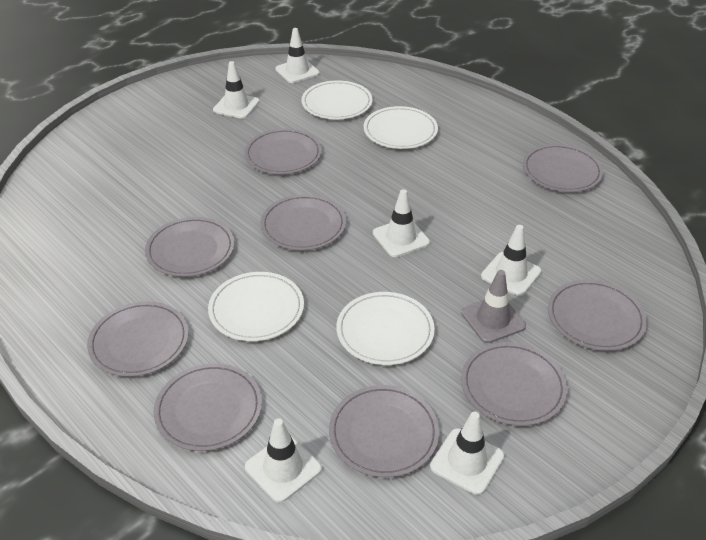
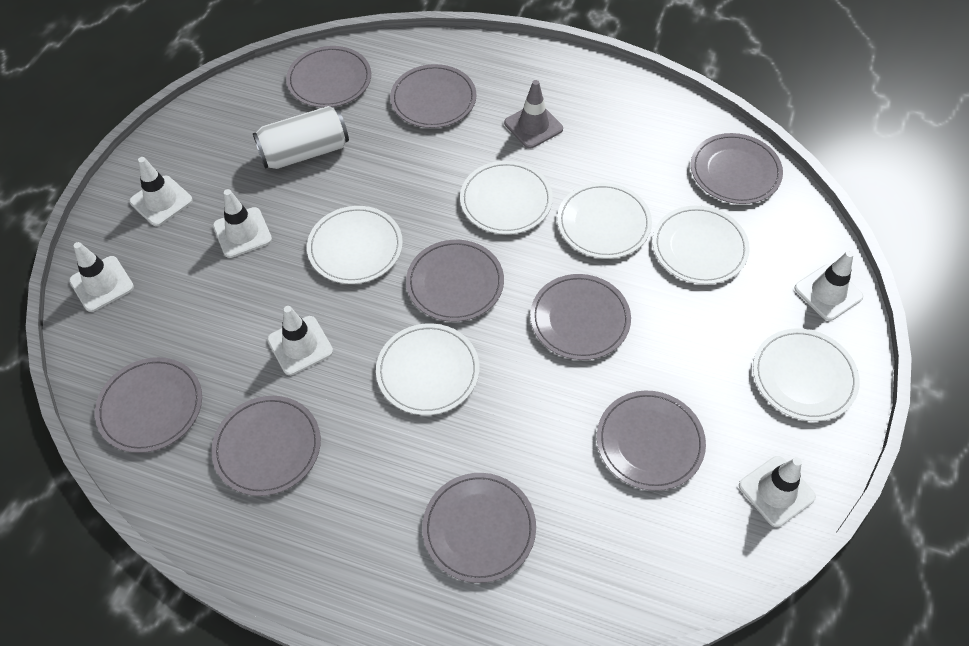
white can: 0 -> 1
white plate: 4 -> 6

